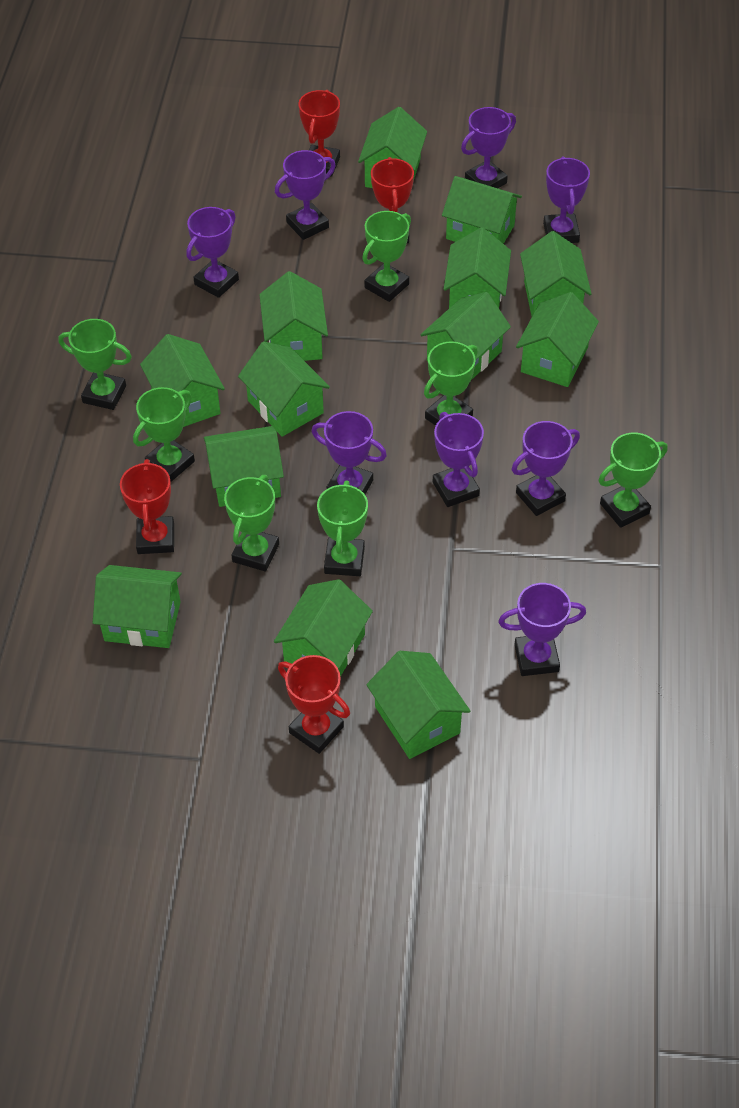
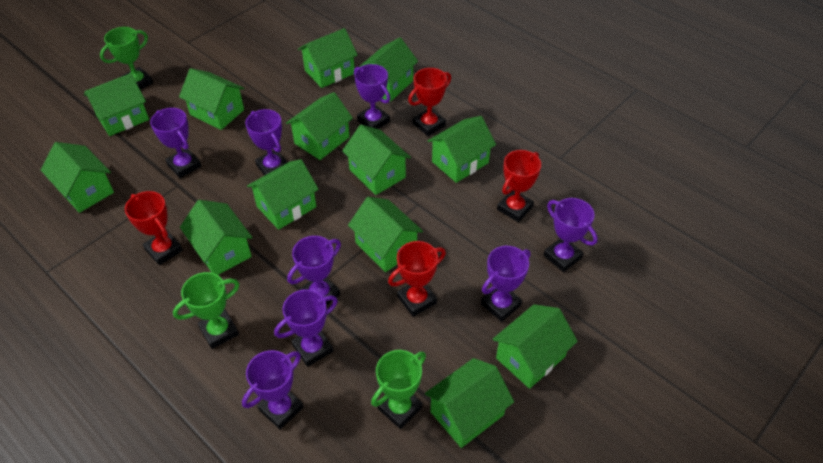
green trophy: 7 -> 3

